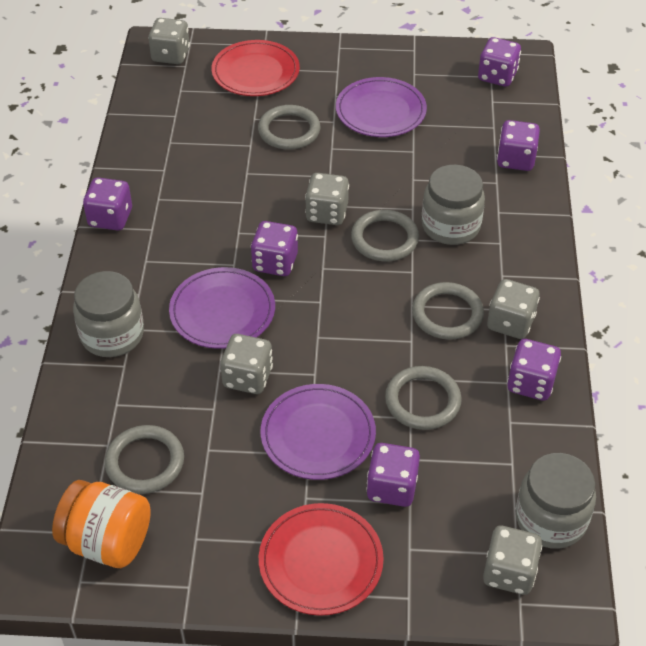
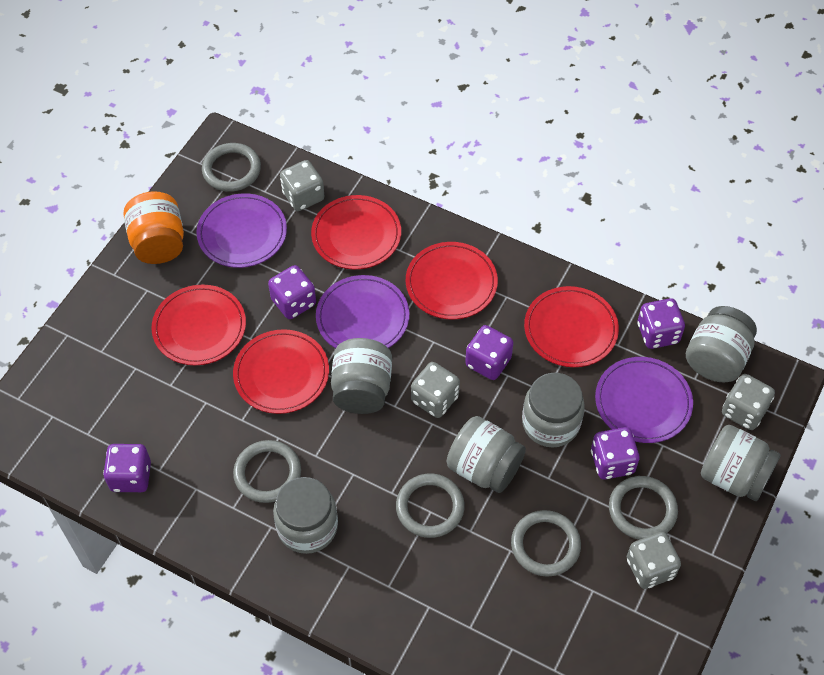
grey dice: 5 -> 4
grey jar: 3 -> 6
purple dice: 6 -> 5
red plate: 2 -> 5

